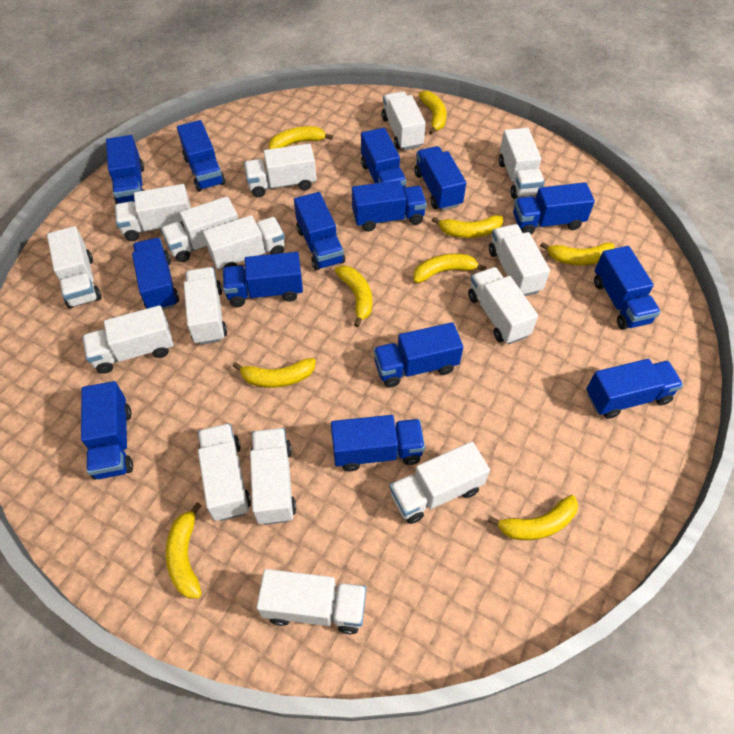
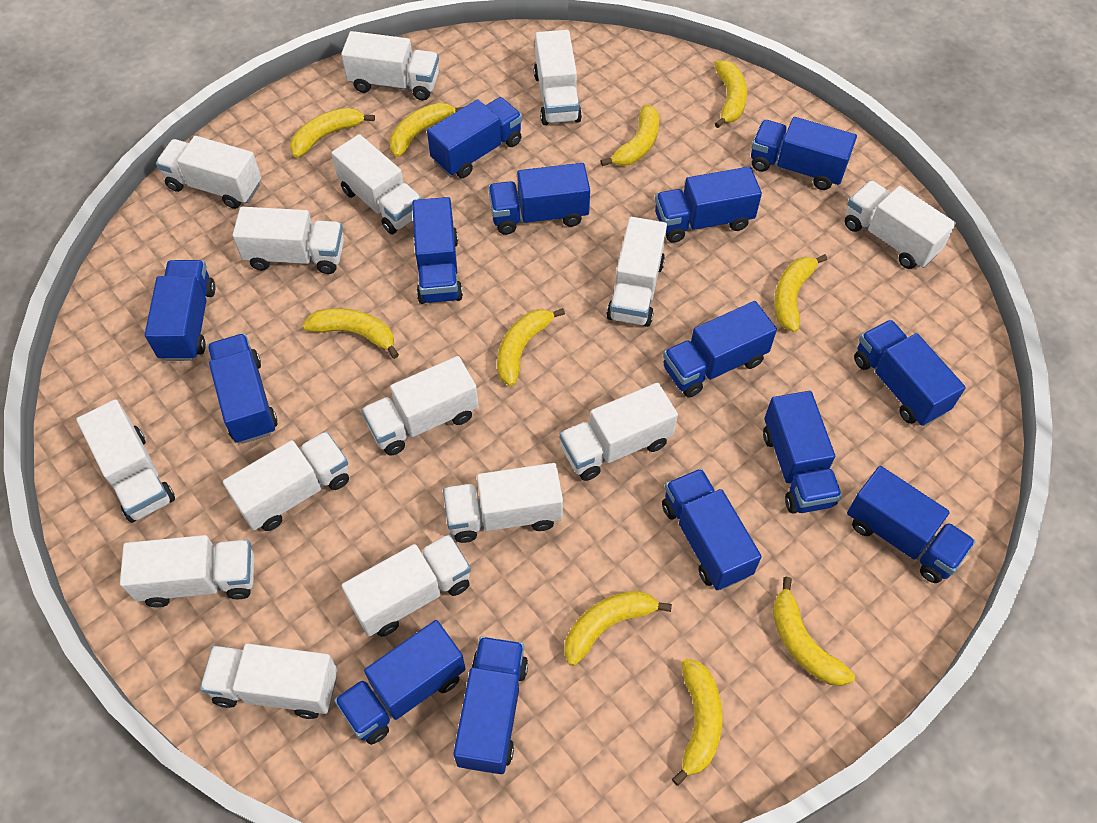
yellow banana: 9 -> 10

